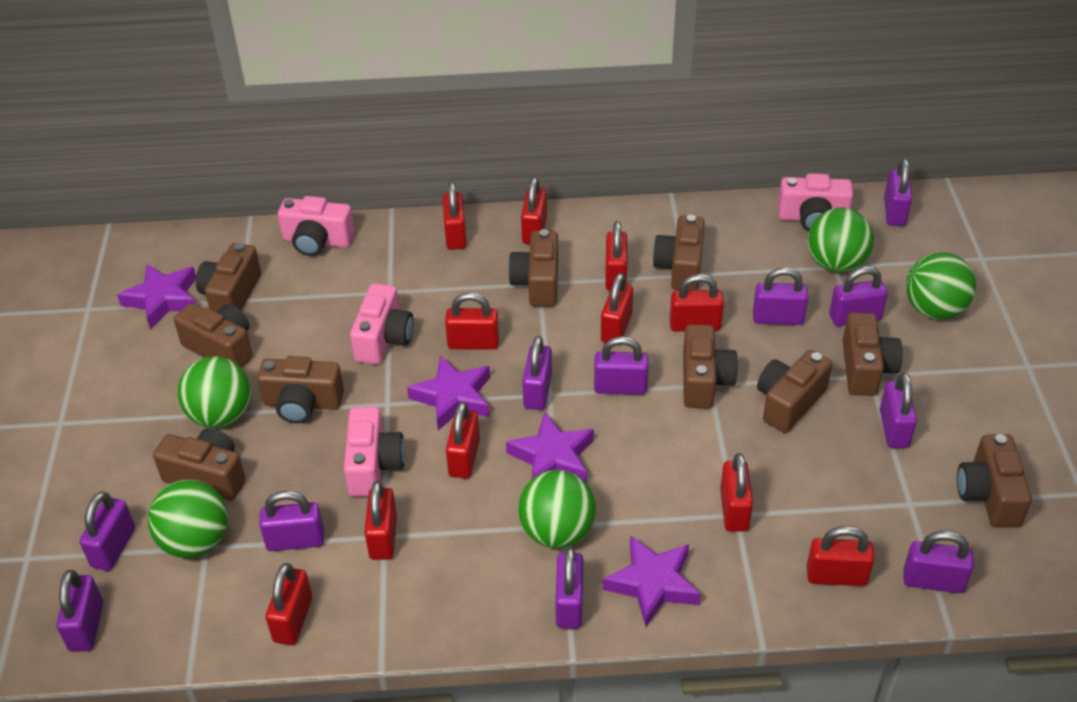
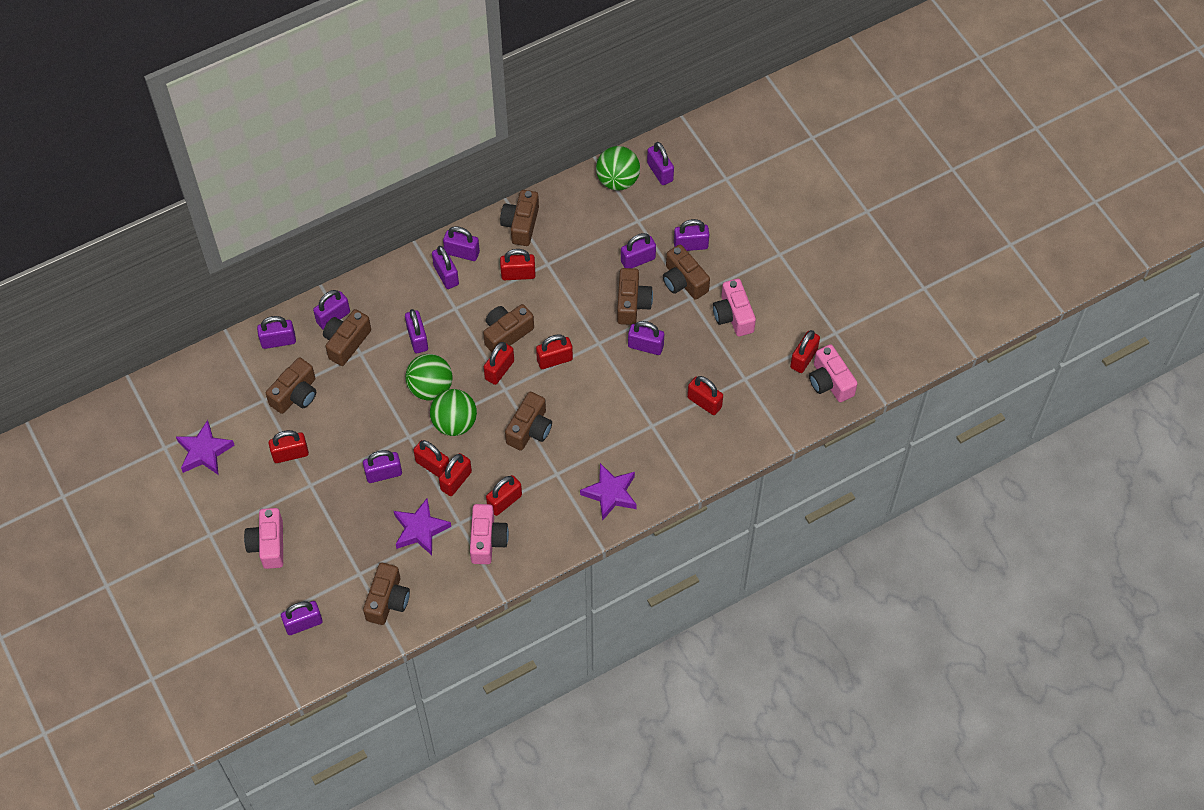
brown camera: 10 -> 8
green ball: 5 -> 3
purple star: 4 -> 3
red padlock: 11 -> 9

